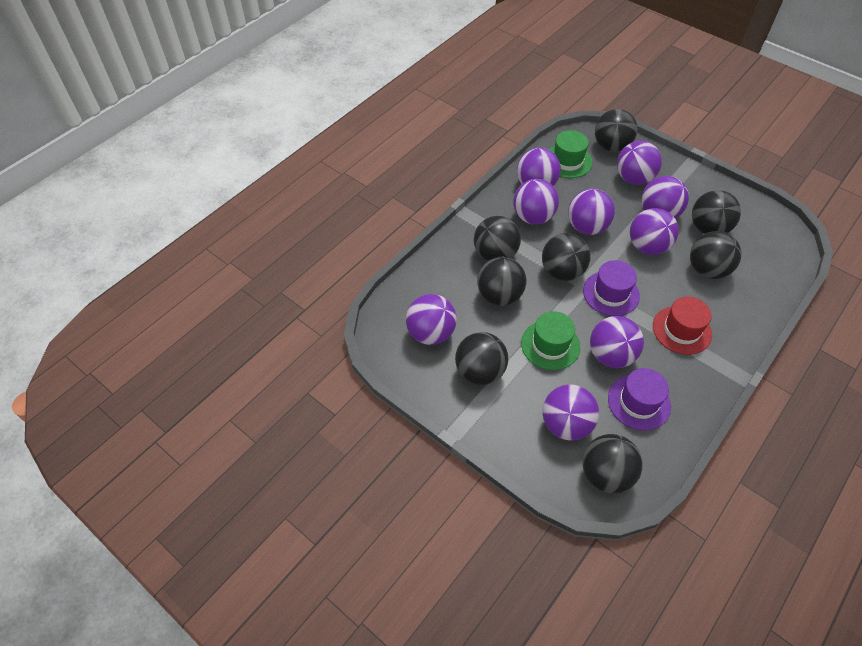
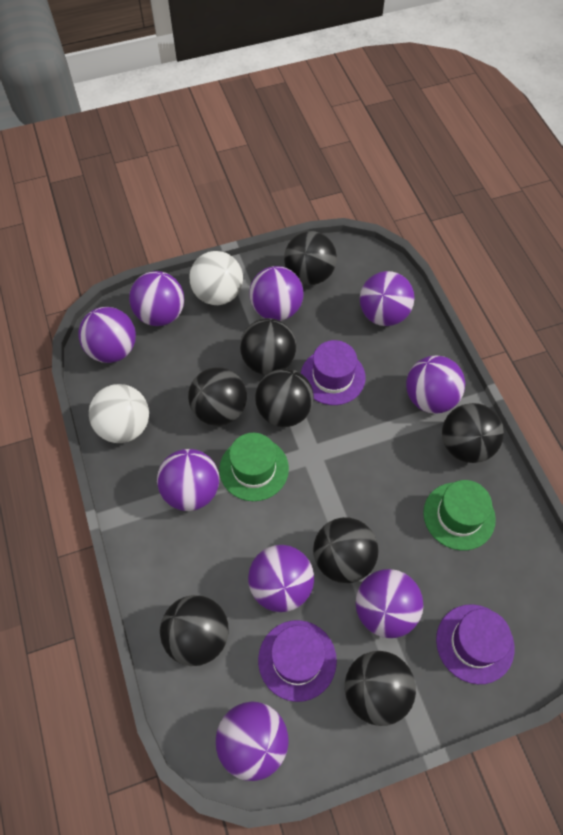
purple hat: 2 -> 3
red hat: 1 -> 0
white ball: 0 -> 2

